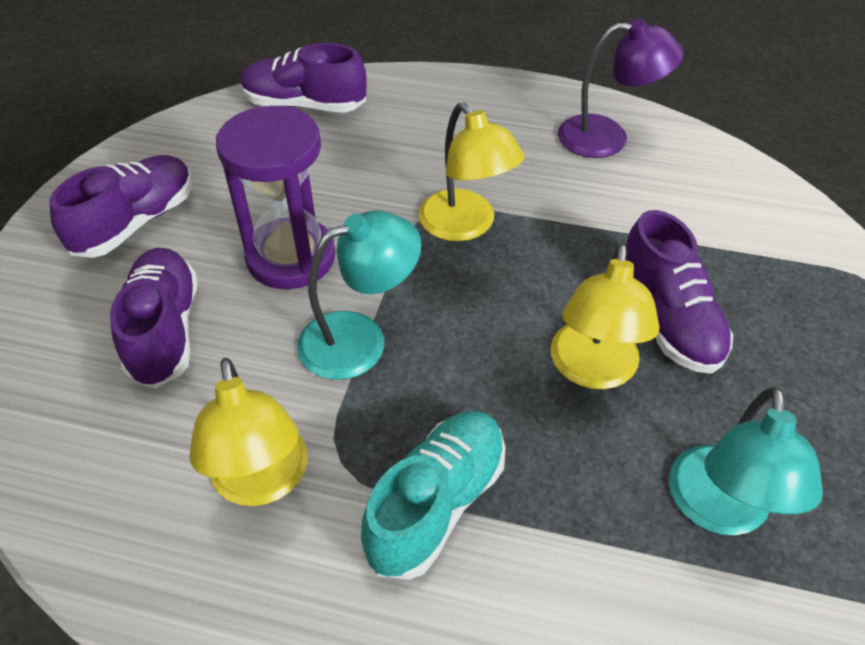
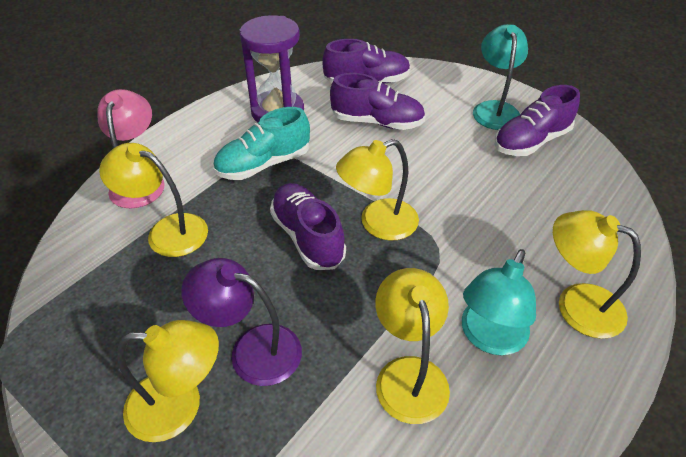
pink lamp: 0 -> 1
yellow lamp: 3 -> 5

